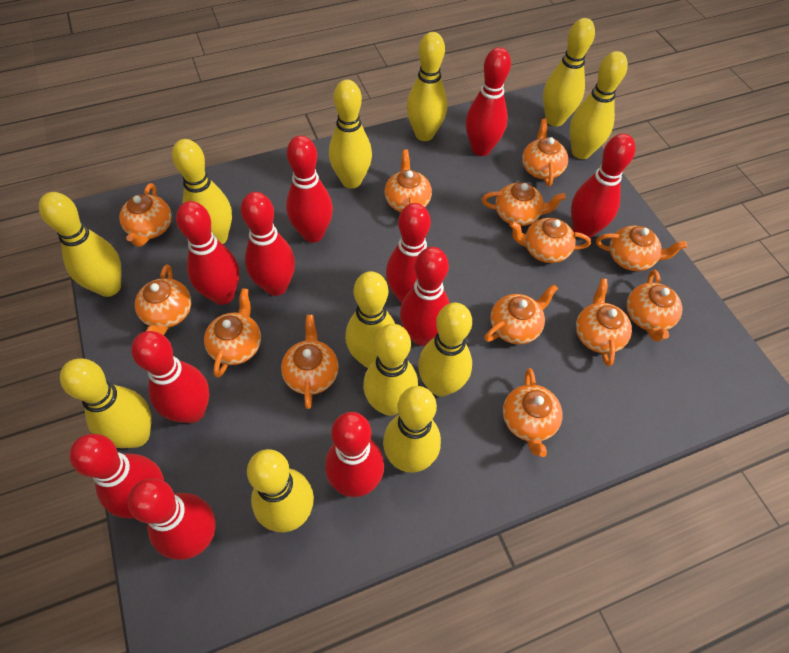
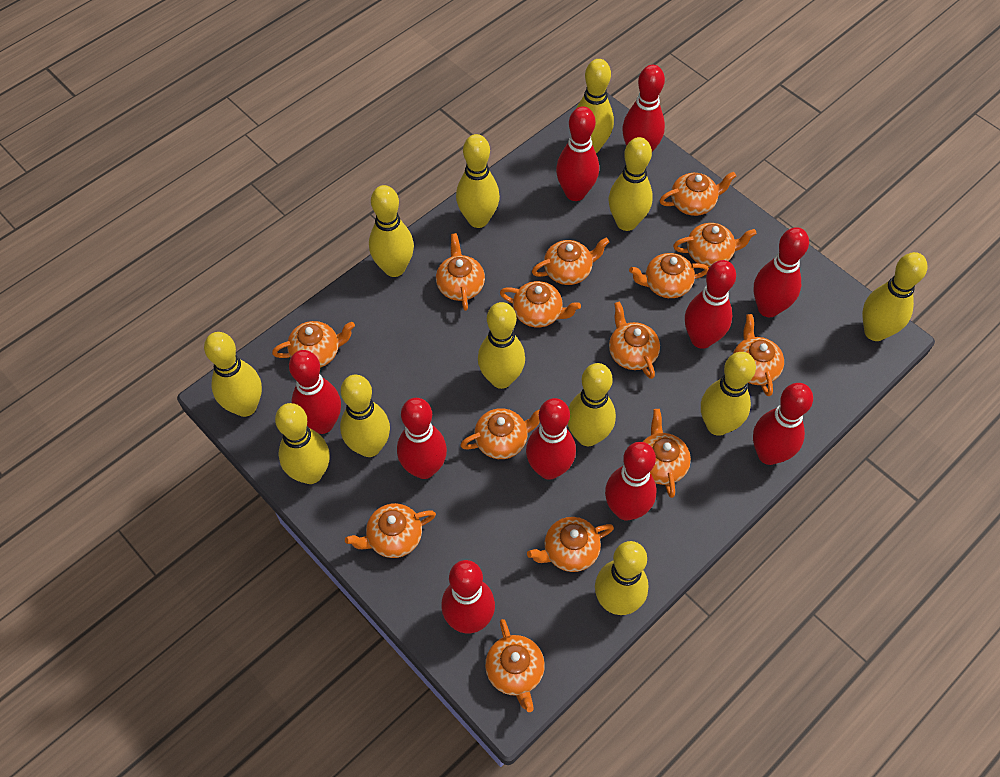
orange teapot: 13 -> 14
red bowling pin: 11 -> 10

